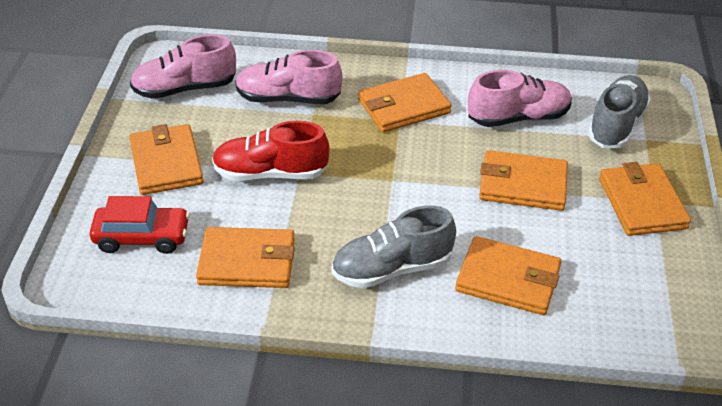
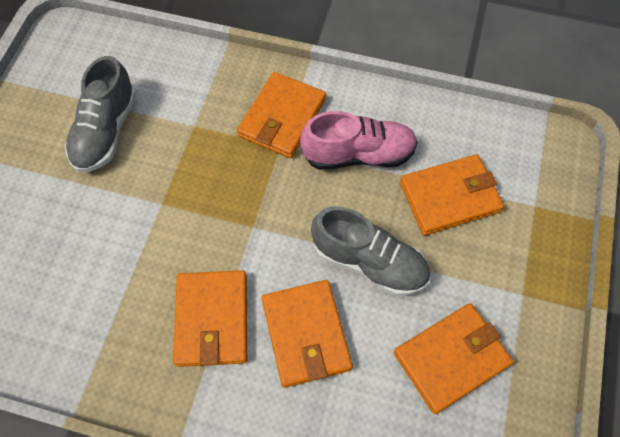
orange wallet: 6 -> 5
pink shoe: 3 -> 1
red car: 1 -> 0
red shoe: 1 -> 0

